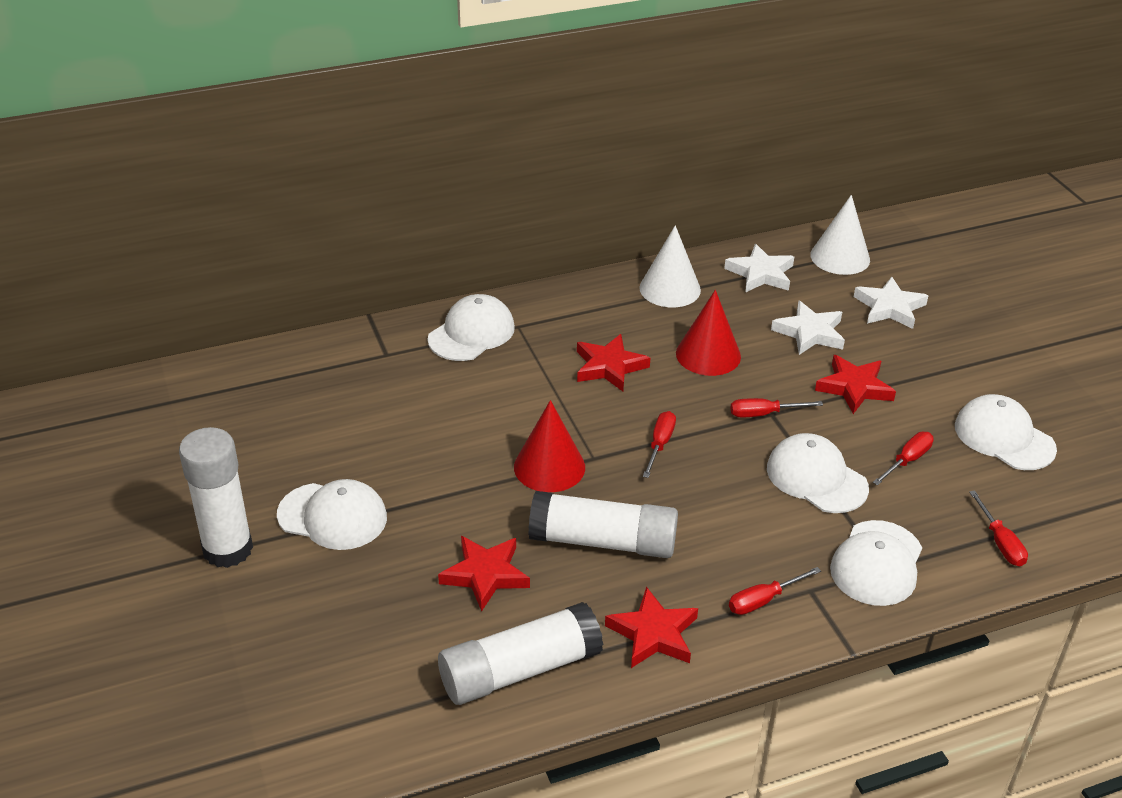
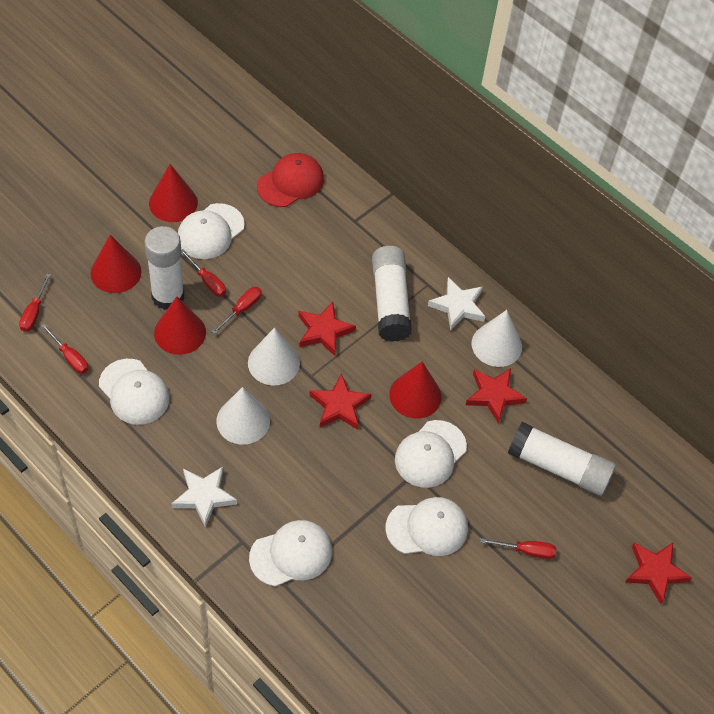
red cap: 0 -> 1
red cone: 2 -> 4
white cone: 2 -> 3
white star: 3 -> 2

